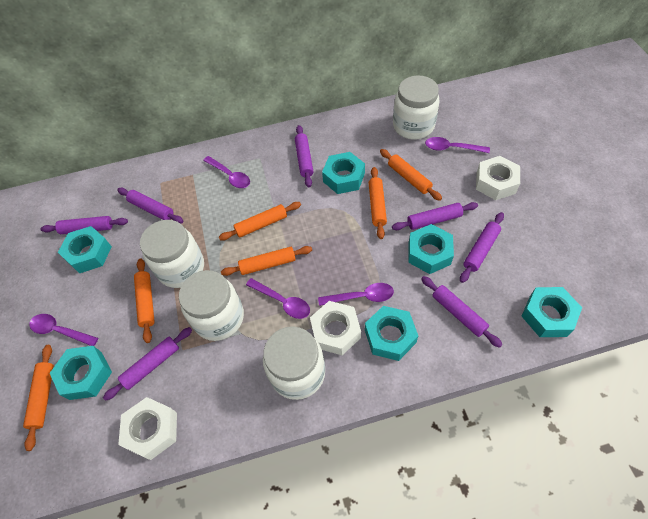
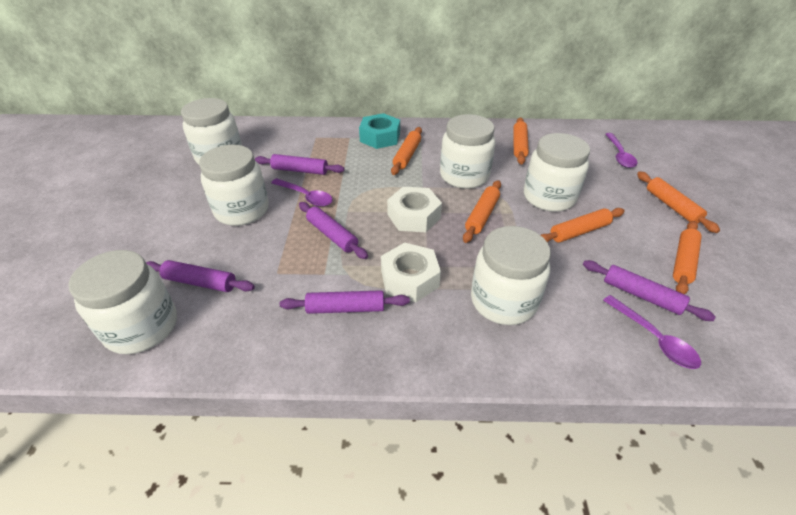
purple rolling pin: 7 -> 5
purple spoon: 5 -> 3
turquoise nut: 6 -> 1
white jar: 4 -> 6
white nut: 3 -> 2

